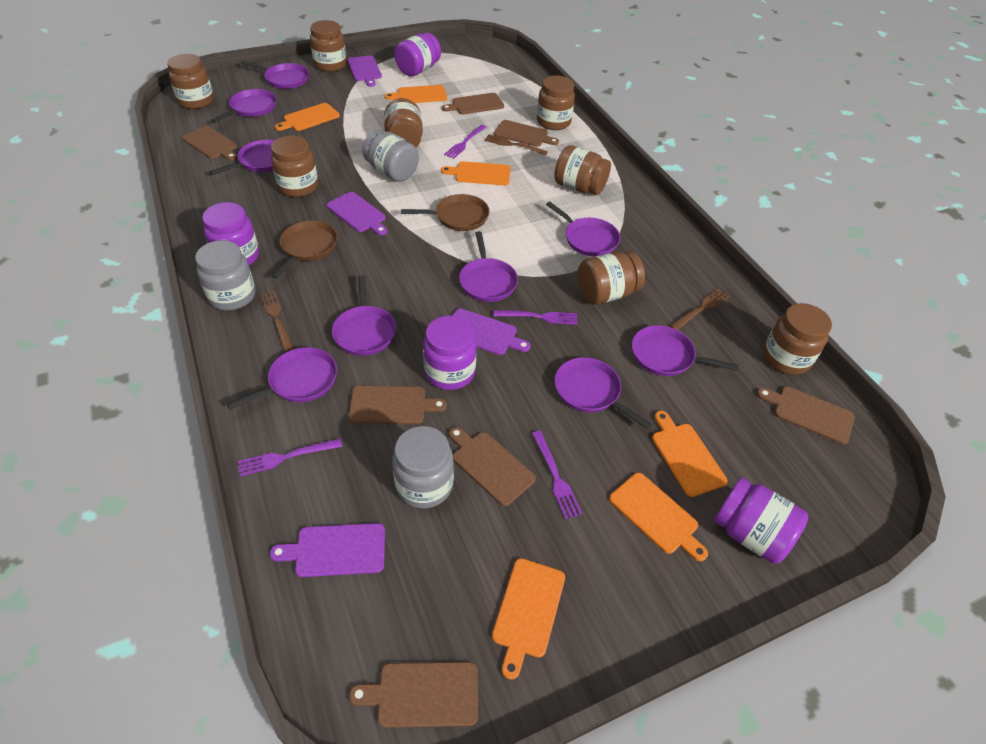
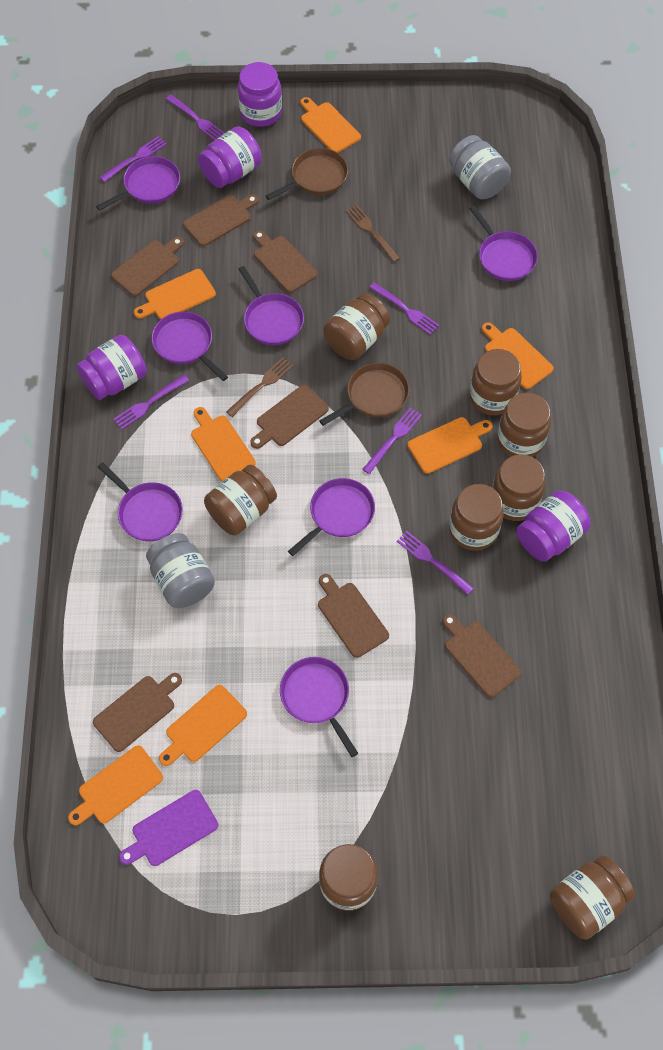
brown fork: 3 -> 2
grey jar: 3 -> 2
orange cutting board: 6 -> 7
purple cutting board: 4 -> 1
purple fork: 4 -> 6
purple pan: 9 -> 7

